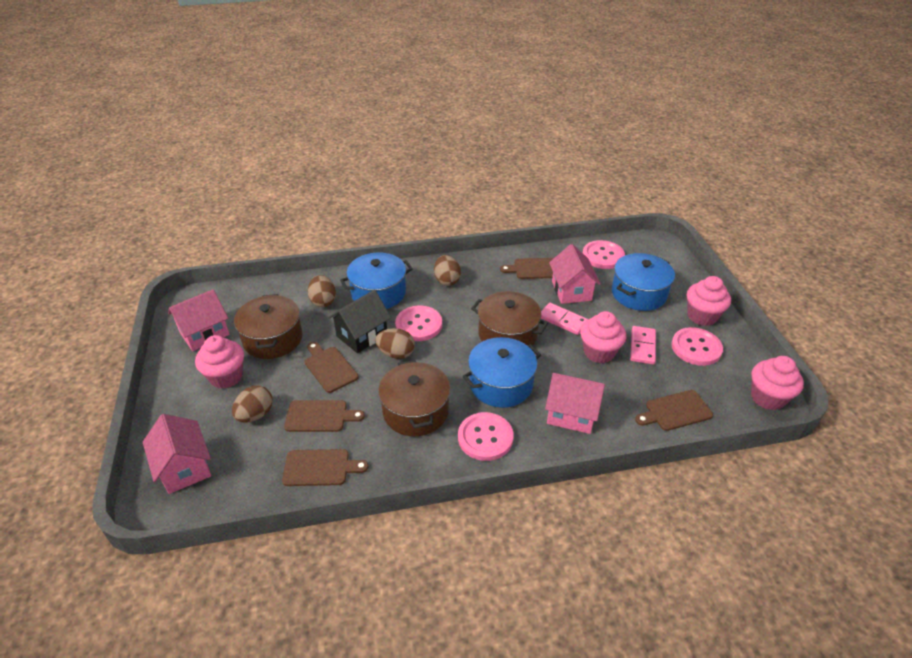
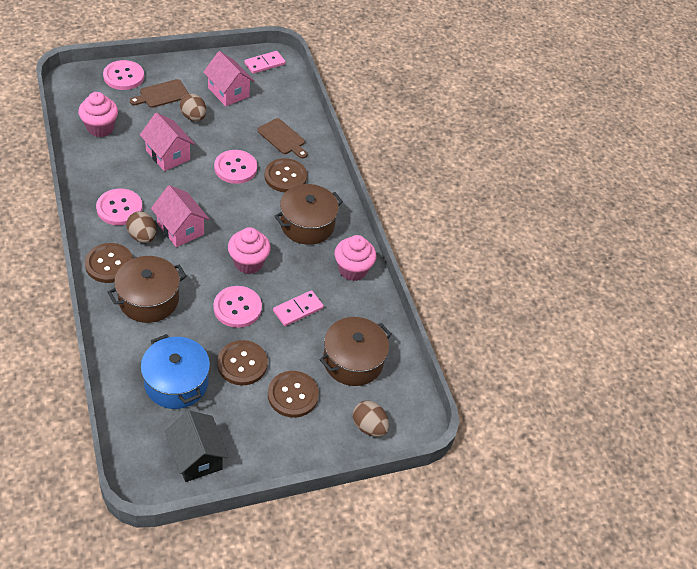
blue pot: 3 -> 1
brown button: 0 -> 4
brown cutting board: 5 -> 2
brown egg: 4 -> 3
pink cupcake: 4 -> 3
pink house: 4 -> 3

